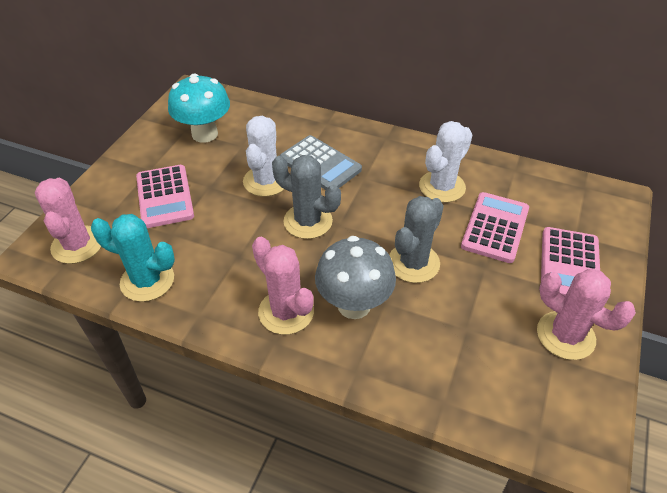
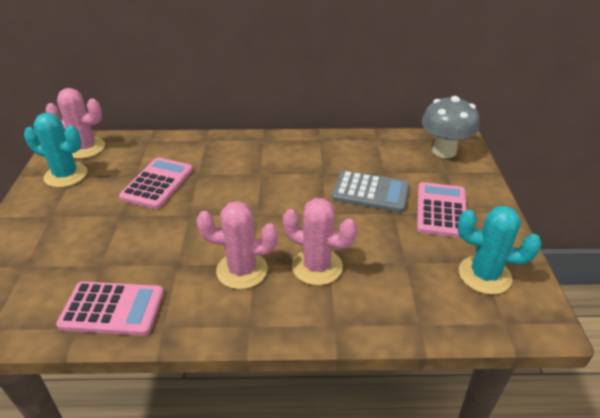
grey cactus: 2 -> 0
turquoise cactus: 1 -> 2
turquoise mushroom: 1 -> 0
white cactus: 2 -> 0

